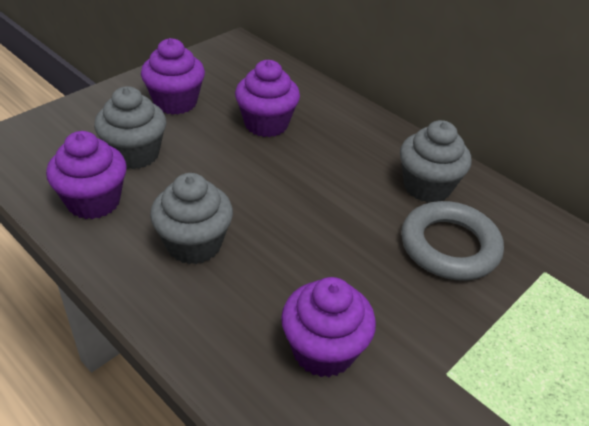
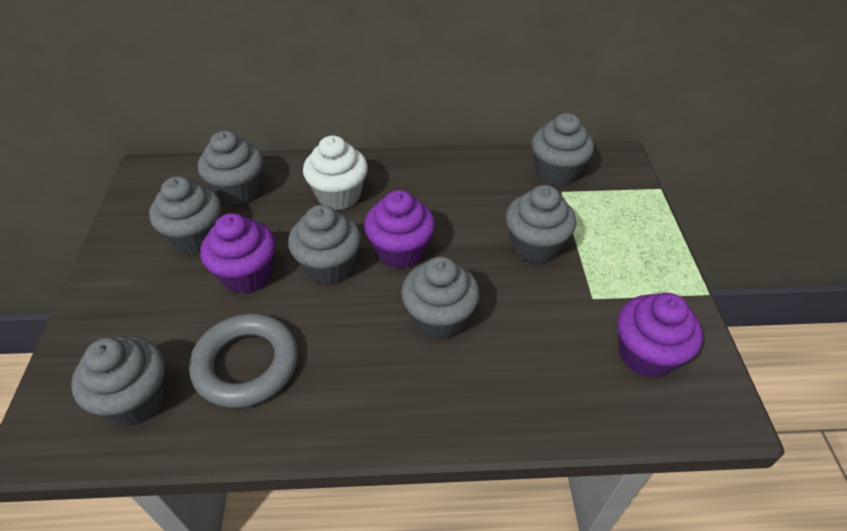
grey cupcake: 3 -> 7
purple cupcake: 4 -> 3
white cupcake: 0 -> 1

